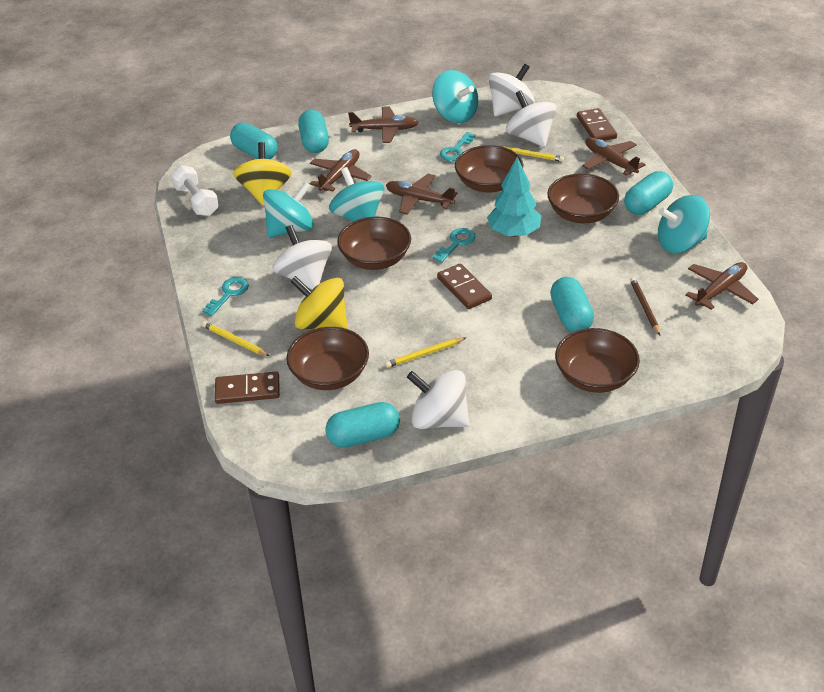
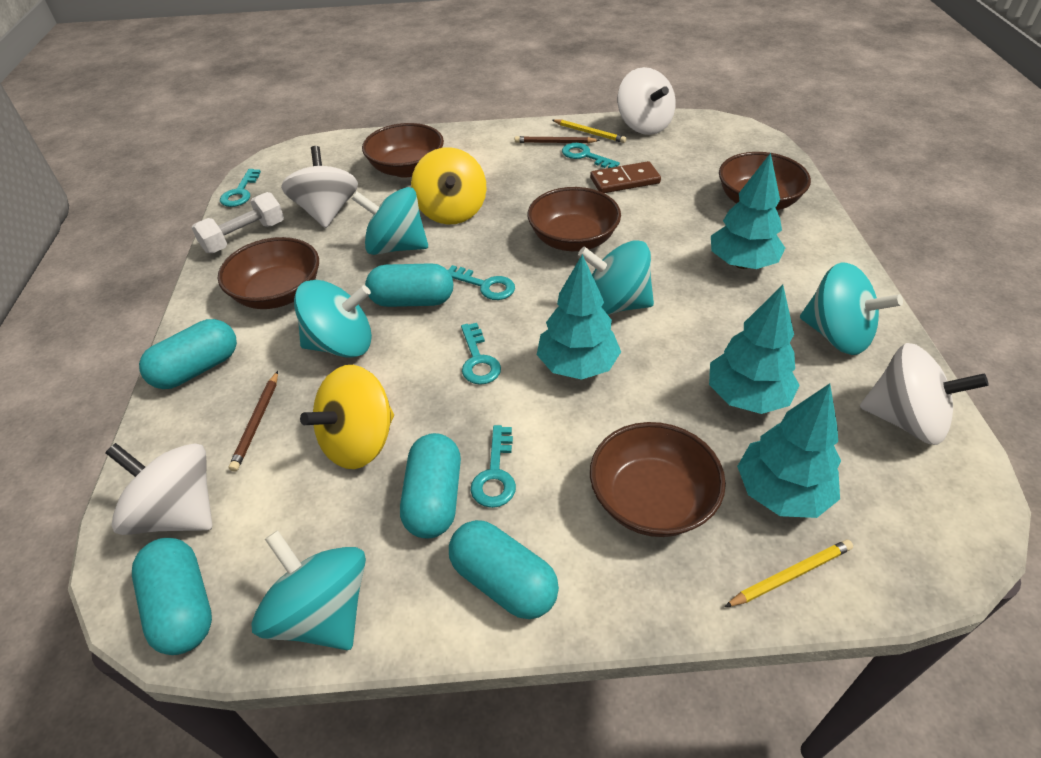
brown domino: 3 -> 1
brown pencil: 1 -> 2
brown plane: 5 -> 0
turquoise key: 3 -> 5
turquoise spinning top: 4 -> 5
turquoise tree: 1 -> 4
yellow pencil: 3 -> 2

